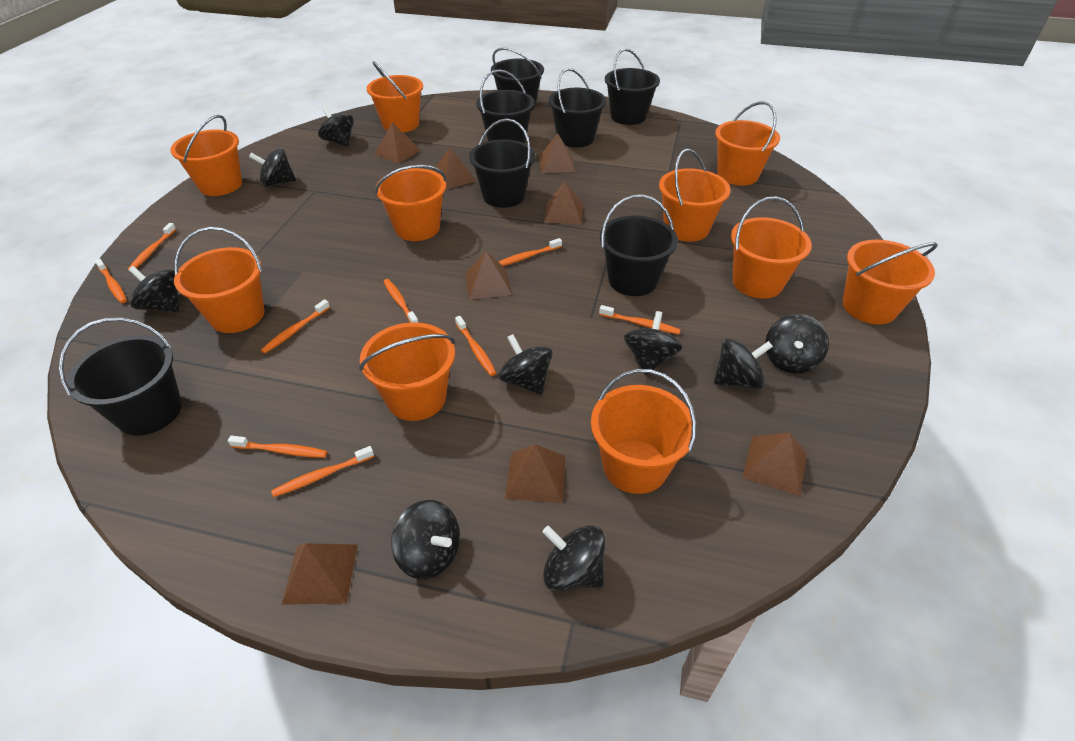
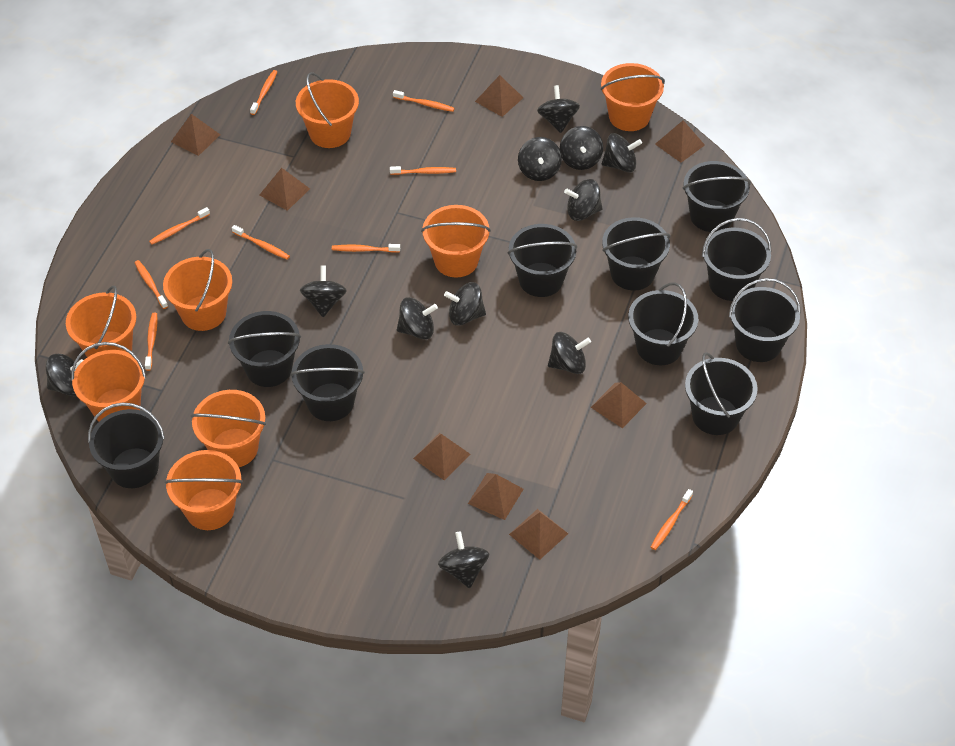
black bucket: 7 -> 10
black spinning top: 9 -> 11
orange bucket: 10 -> 8

